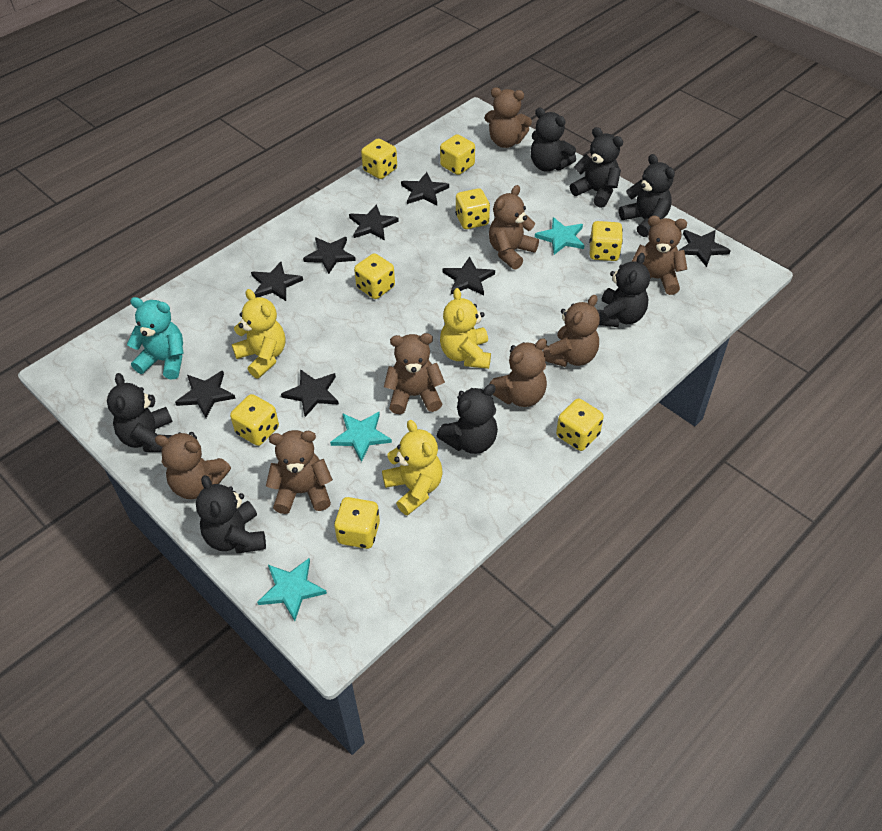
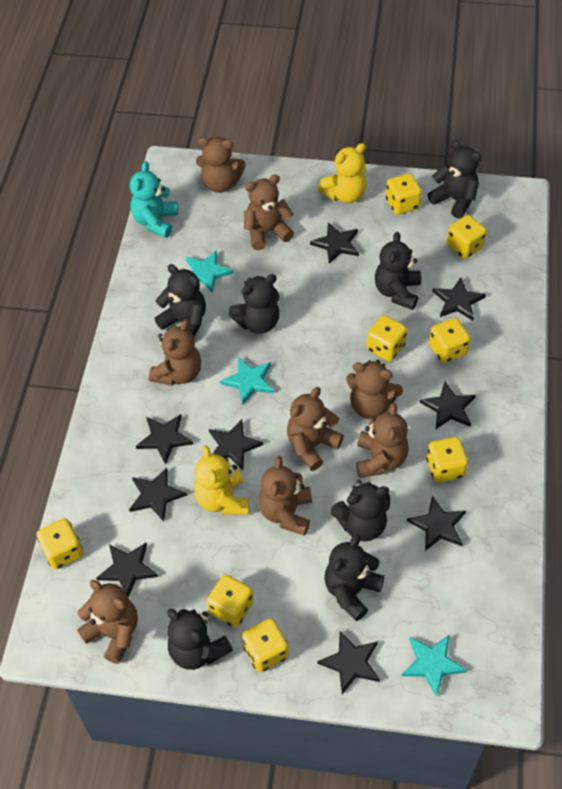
black star: 8 -> 9
yellow teddy bear: 3 -> 2

